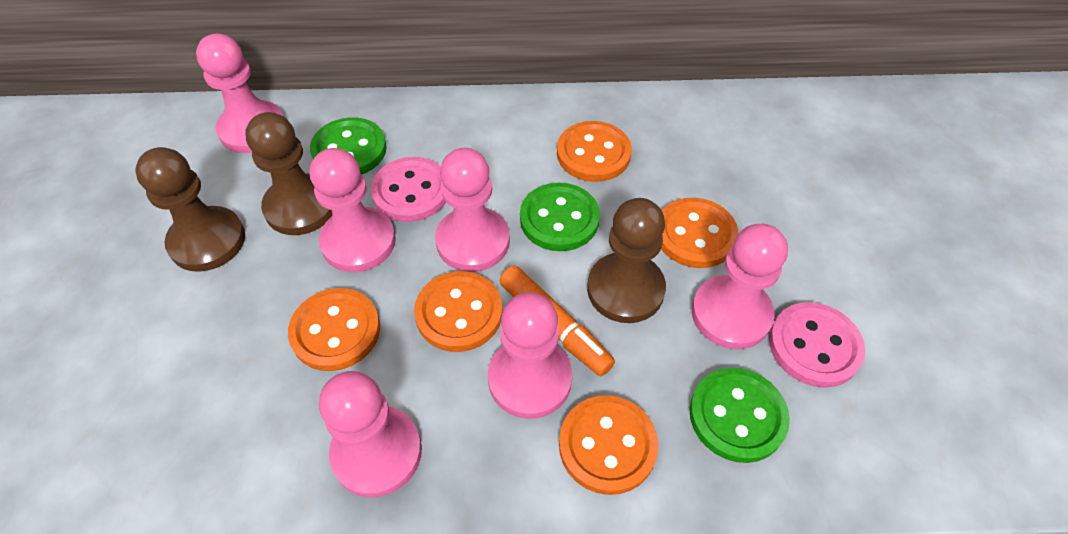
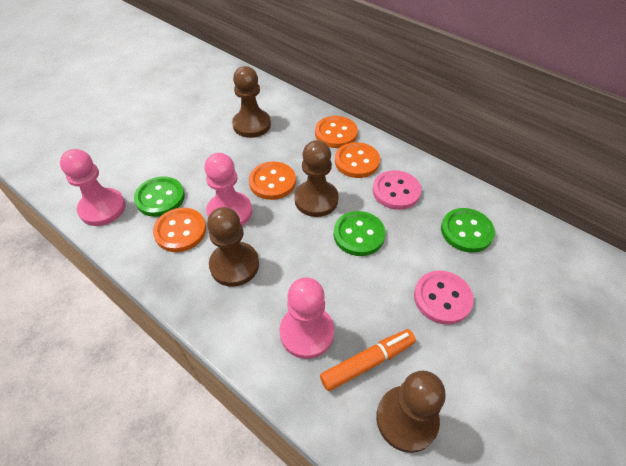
brown pawn: 3 -> 4
orange button: 5 -> 4
pink pawn: 6 -> 3

